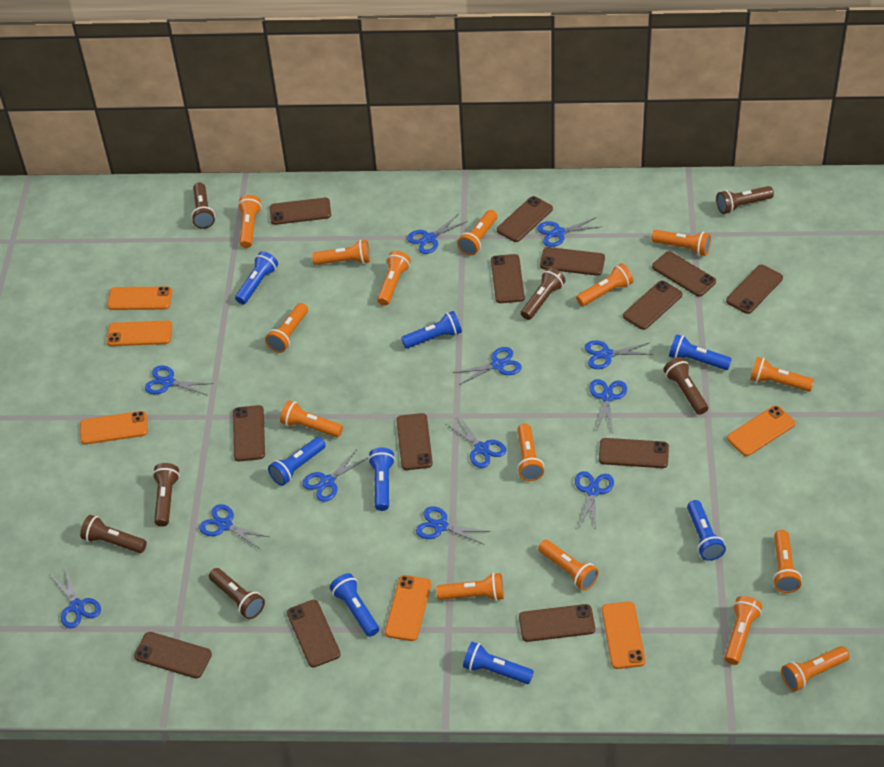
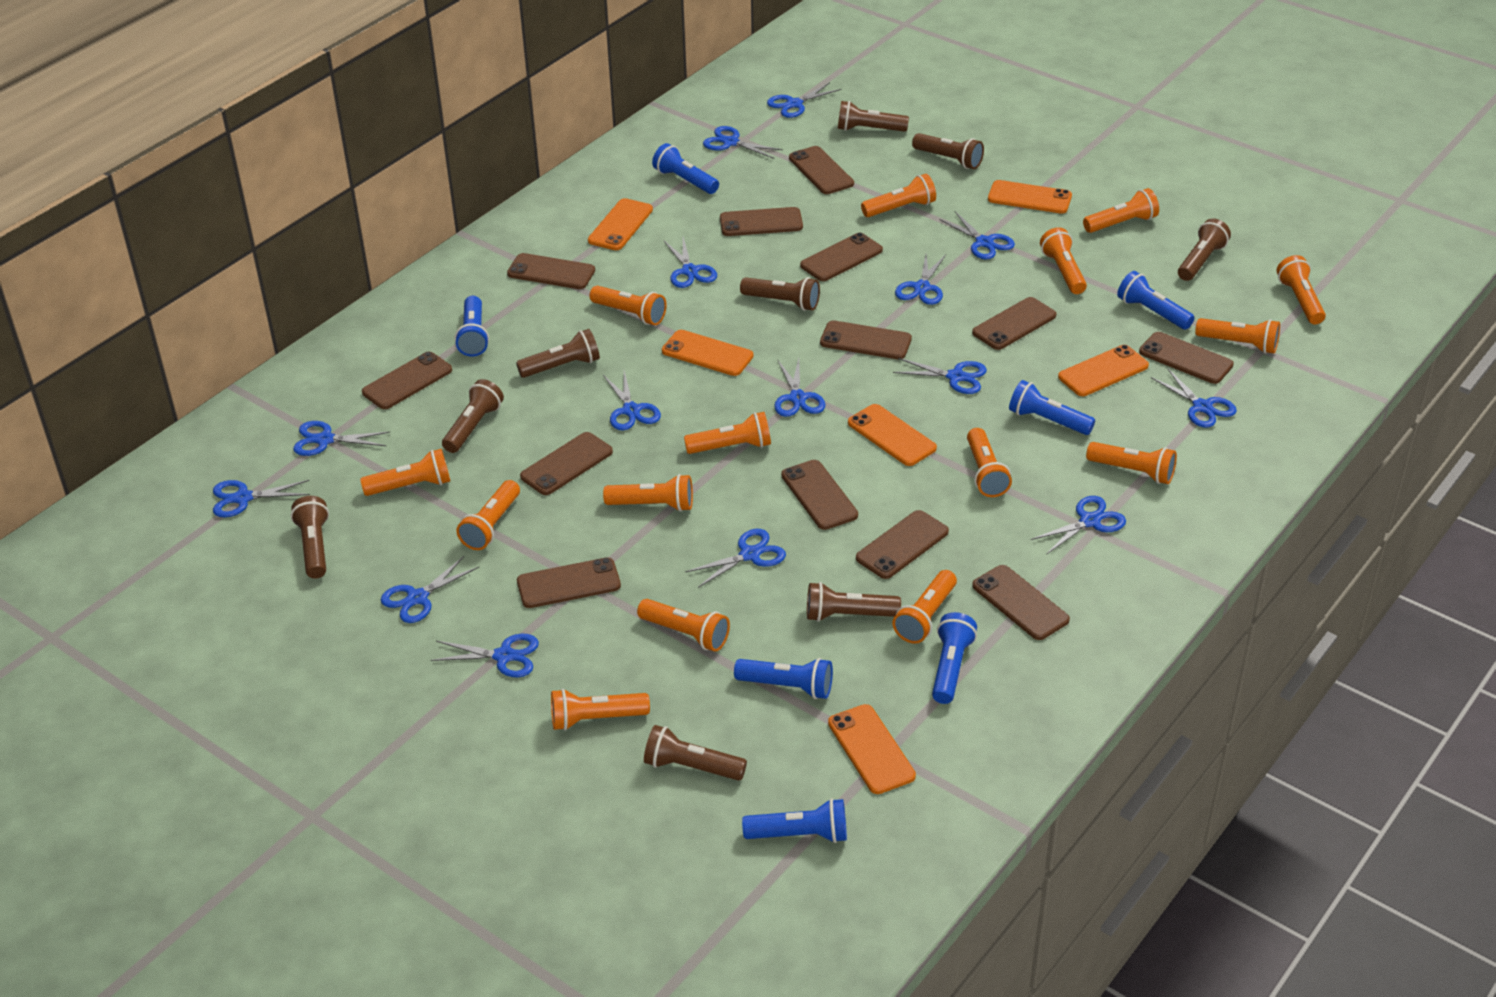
blue flashlight: 8 -> 7
blue scissors: 12 -> 15
brown flashlight: 7 -> 9

